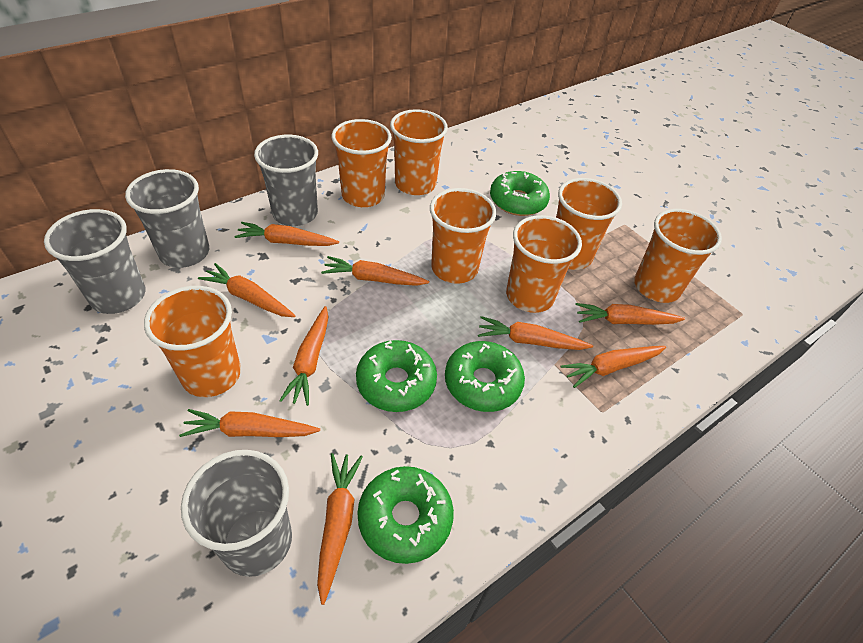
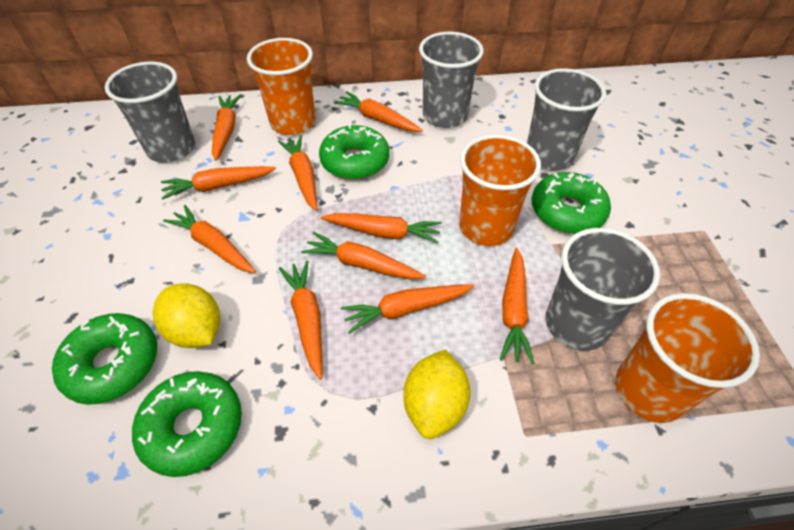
orange carrot: 9 -> 10
orange cup: 7 -> 3
yellow lemon: 0 -> 2

